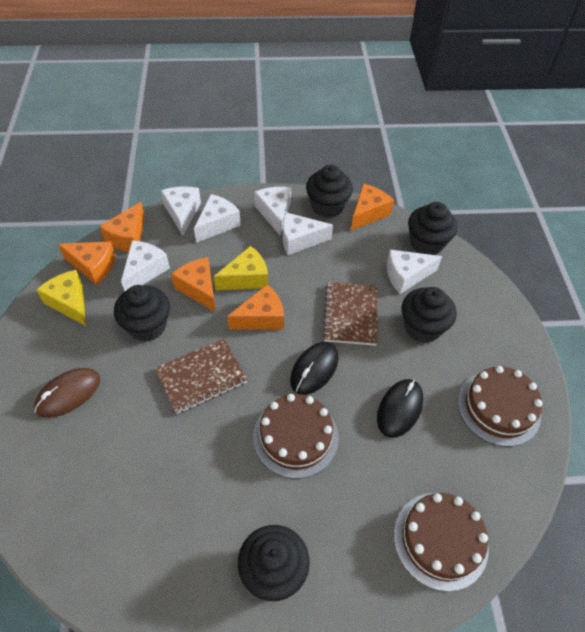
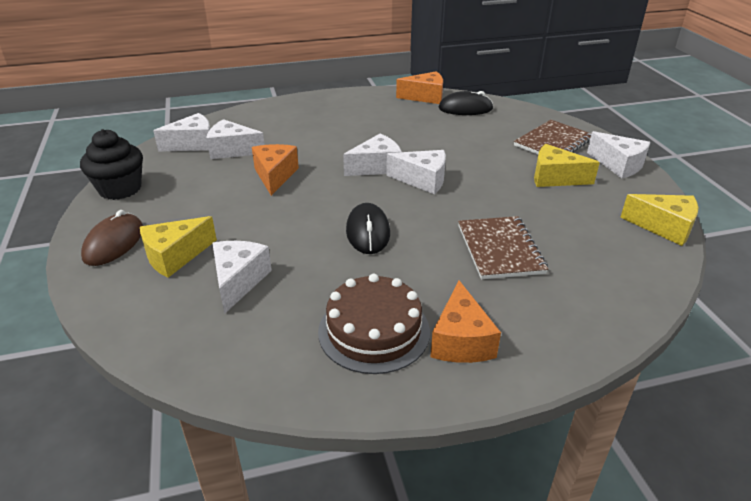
black cupcake: 5 -> 1
brown cake: 3 -> 1
orange cheese: 5 -> 3
yellow cheese: 2 -> 3

